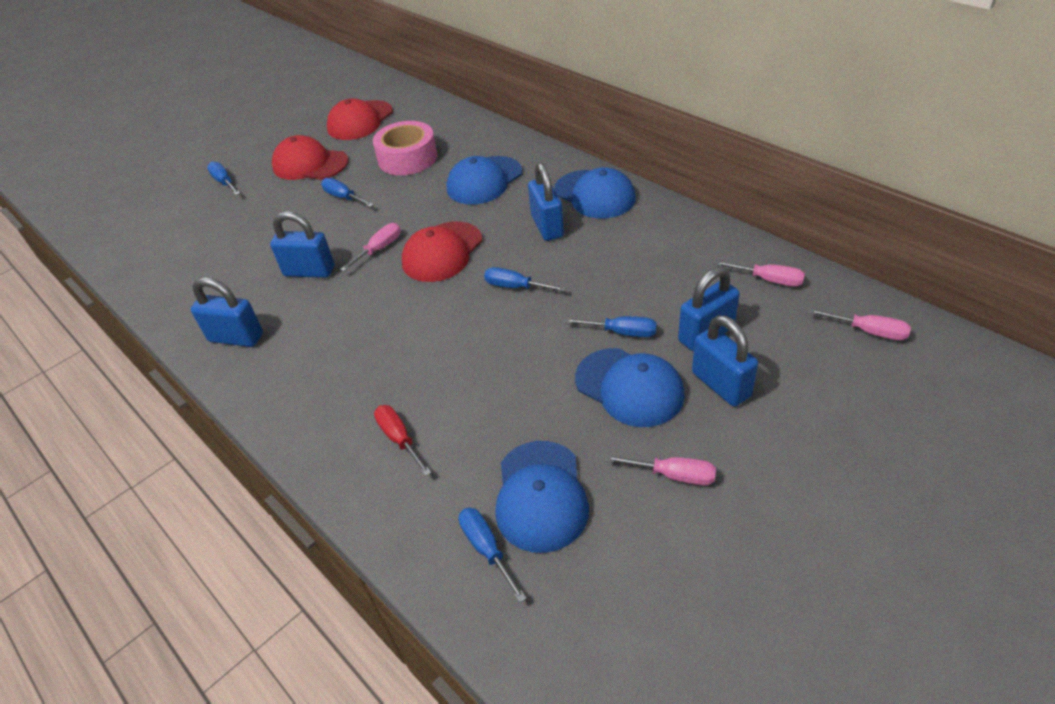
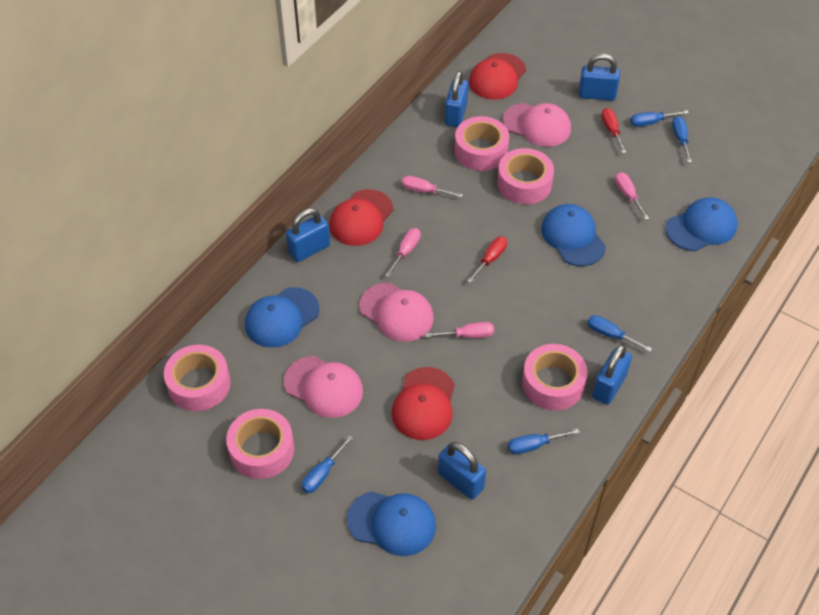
pink cap: 0 -> 3
pink tape: 1 -> 5
red screwdriver: 1 -> 2

